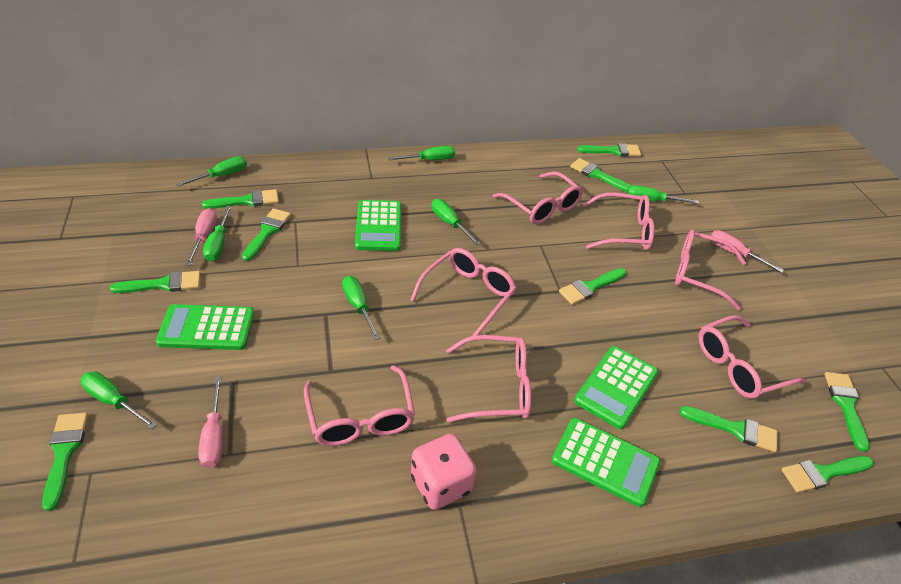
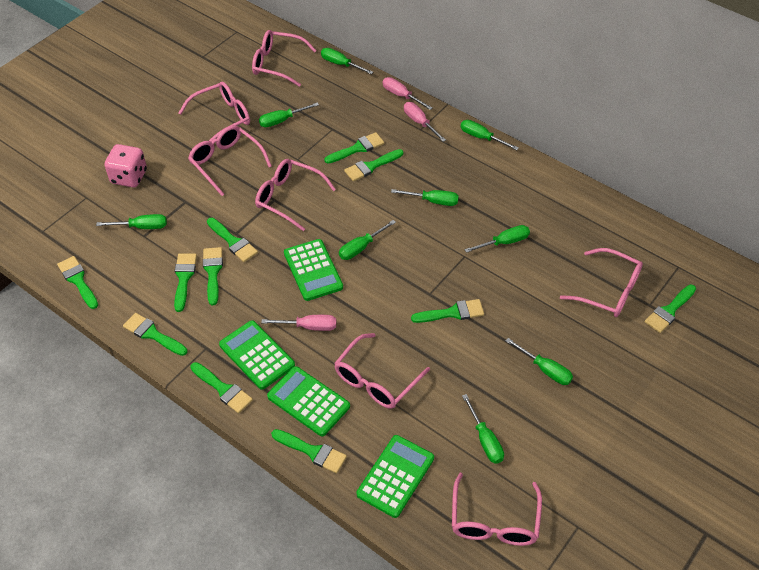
green brush: 10 -> 11
green screwdriver: 7 -> 9

